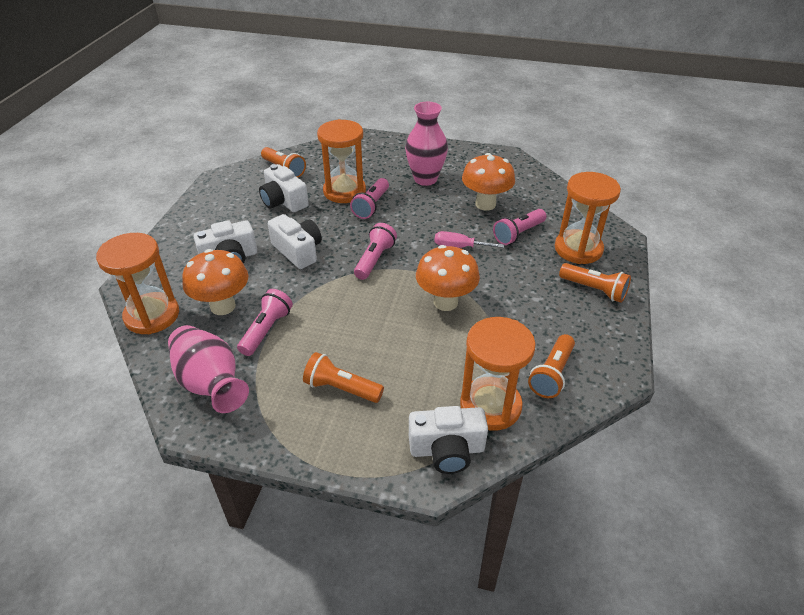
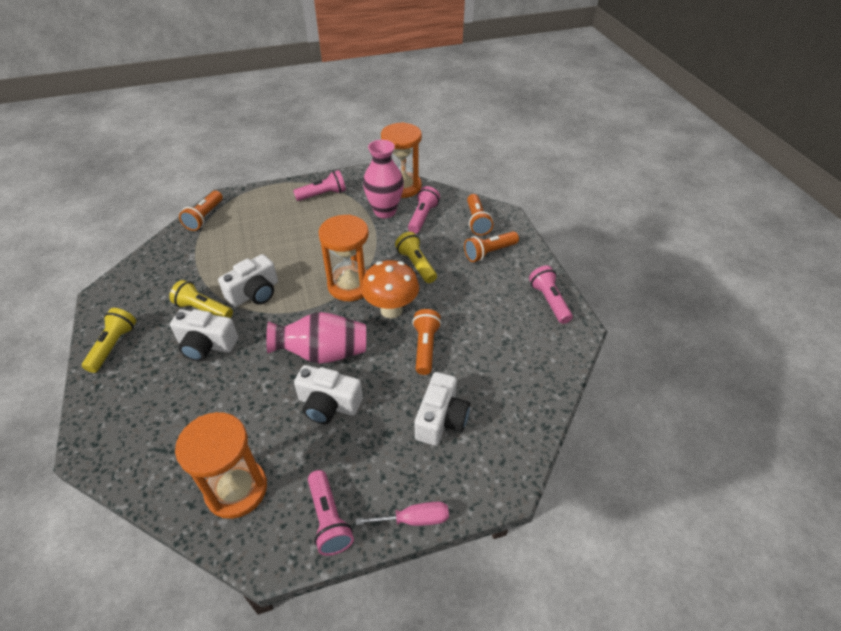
orange hourglass: 4 -> 3
orange mushroom: 3 -> 1
yellow flashlight: 0 -> 3

